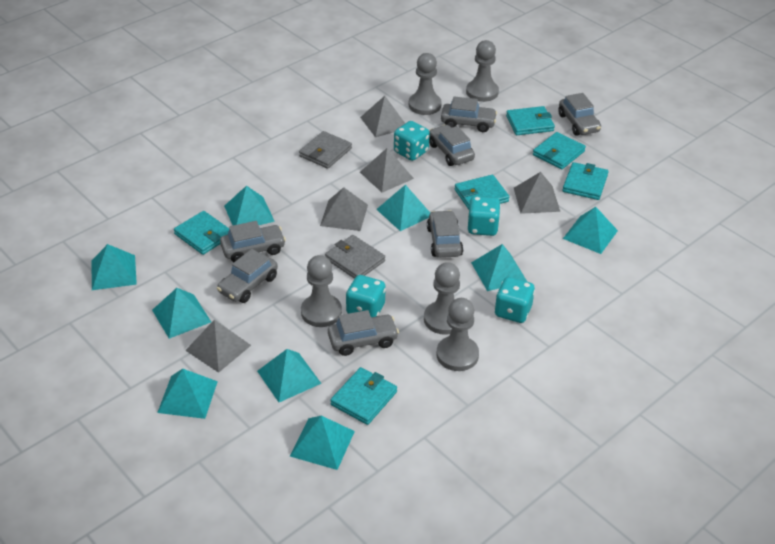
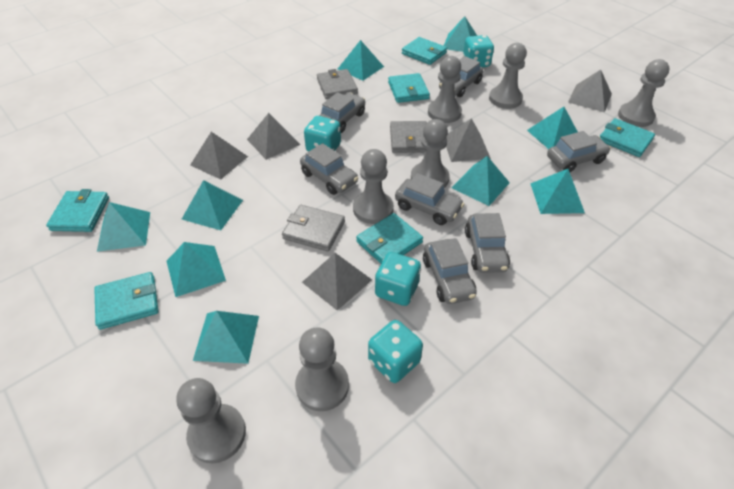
grey pawn: 5 -> 7
grey wallet: 2 -> 3

